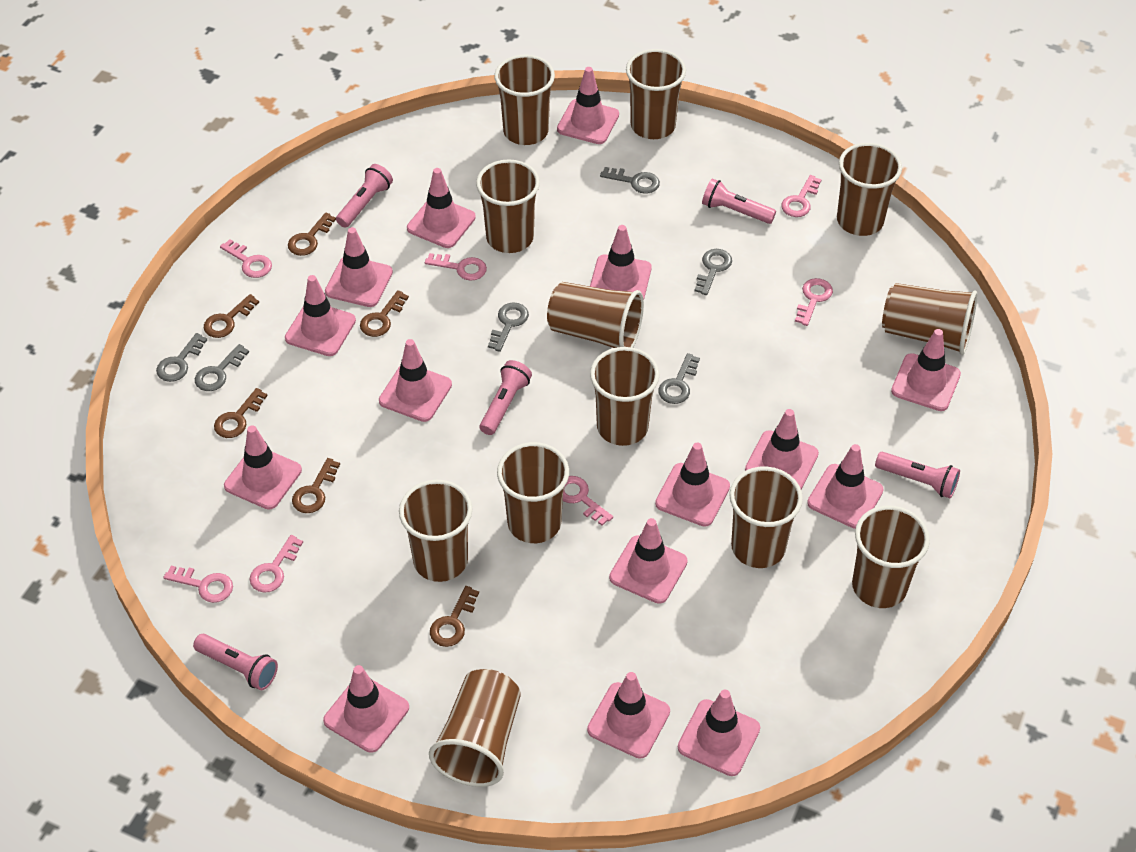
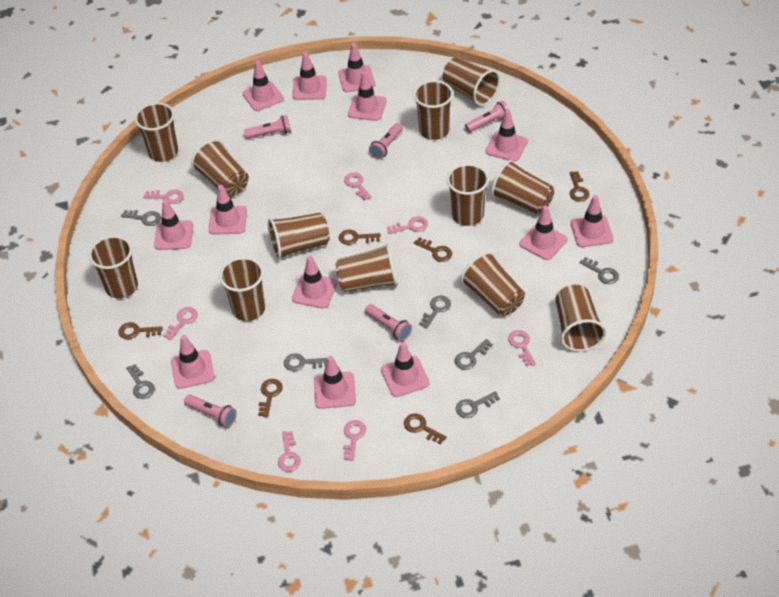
grey key: 6 -> 7
pink traffic cone: 15 -> 13

